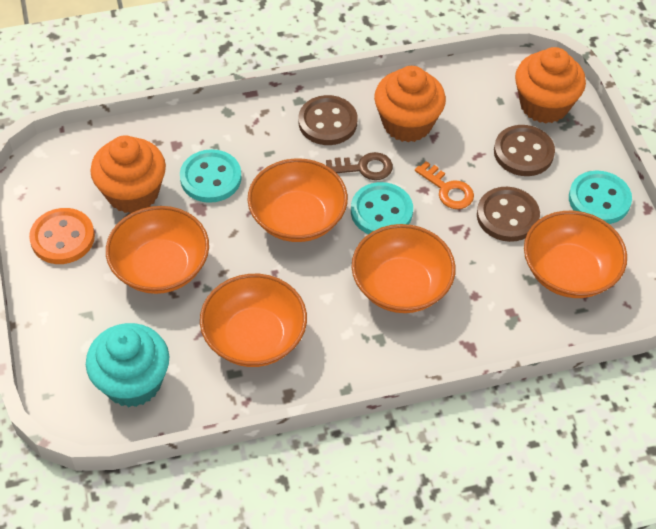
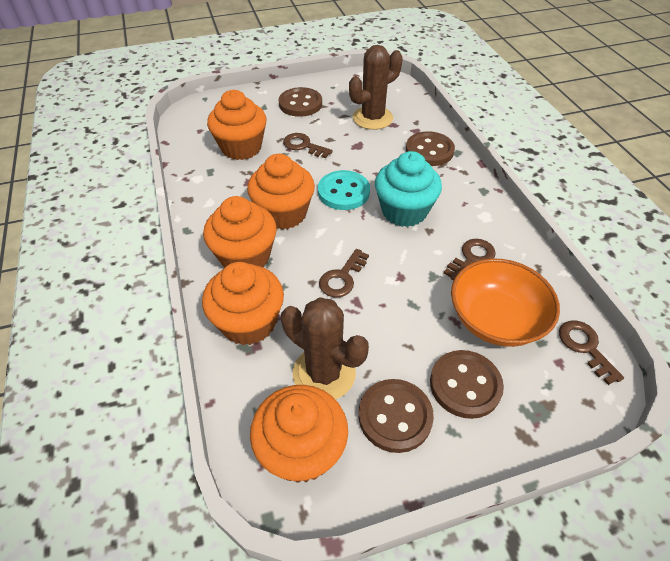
brown button: 3 -> 4
brown cactus: 0 -> 2
brown key: 1 -> 4
orange bowl: 5 -> 1
orange button: 1 -> 0
orange cupcake: 3 -> 5
orange key: 1 -> 0
turquoise button: 3 -> 1

